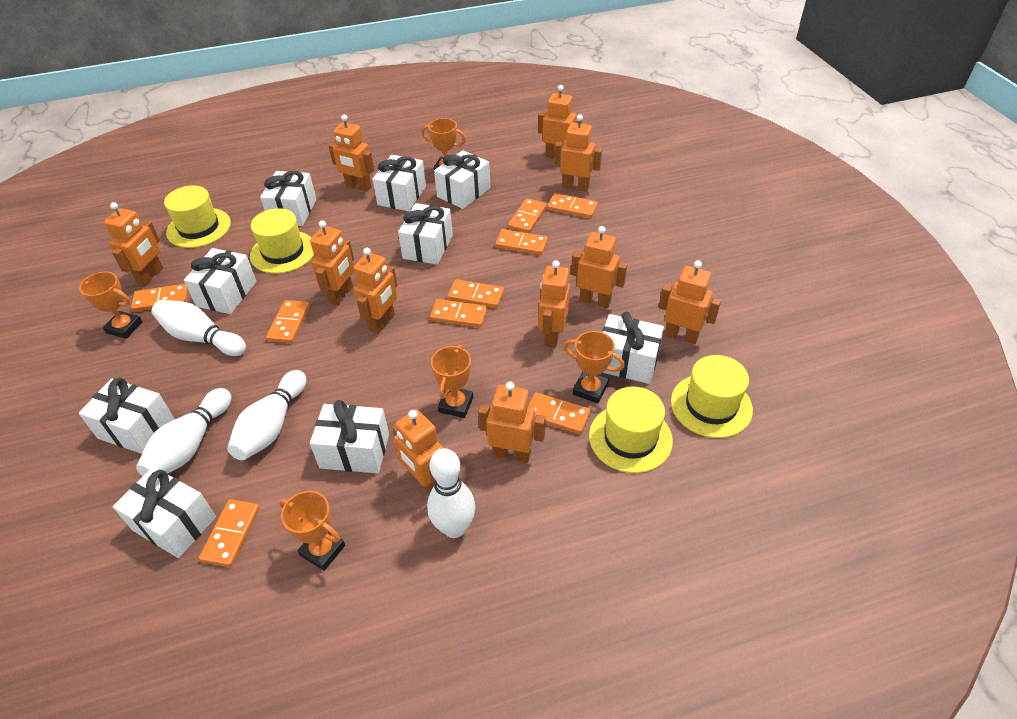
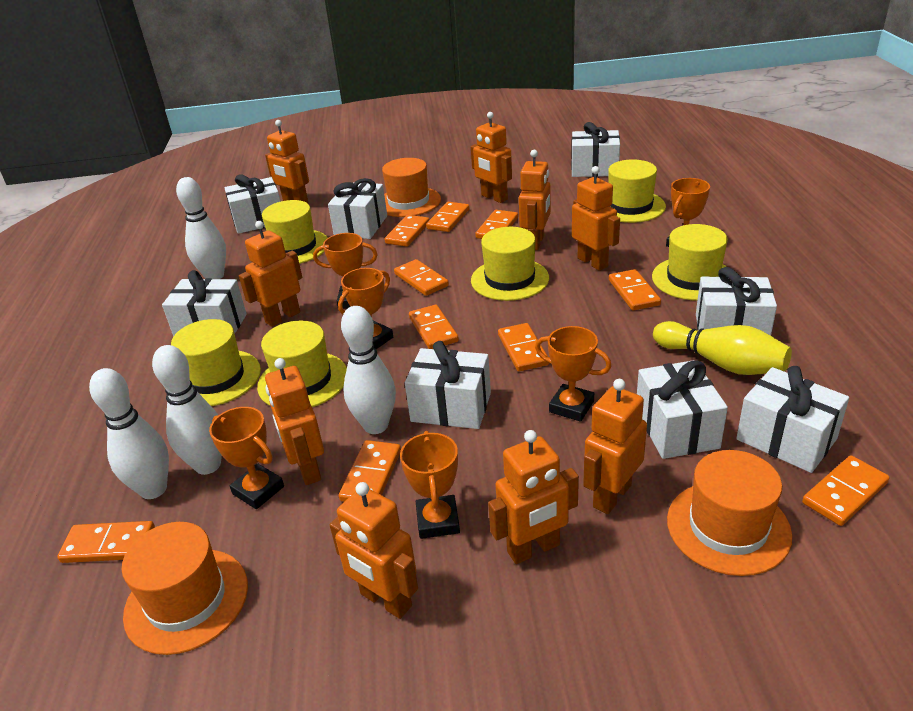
orange domino: 9 -> 10
orange hat: 0 -> 3
orange robot: 11 -> 9
orange trophy: 5 -> 6
white gift: 9 -> 8
yellow bowling pin: 0 -> 1
yellow hat: 4 -> 6

